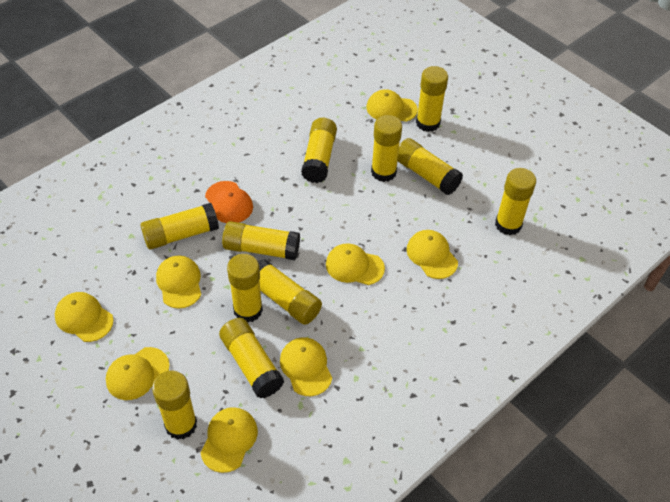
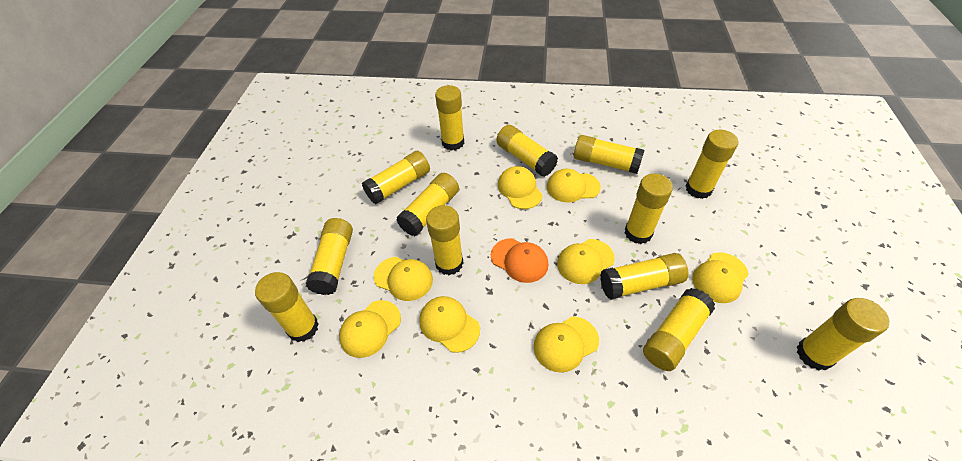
yellow glue stick: 11 -> 13

